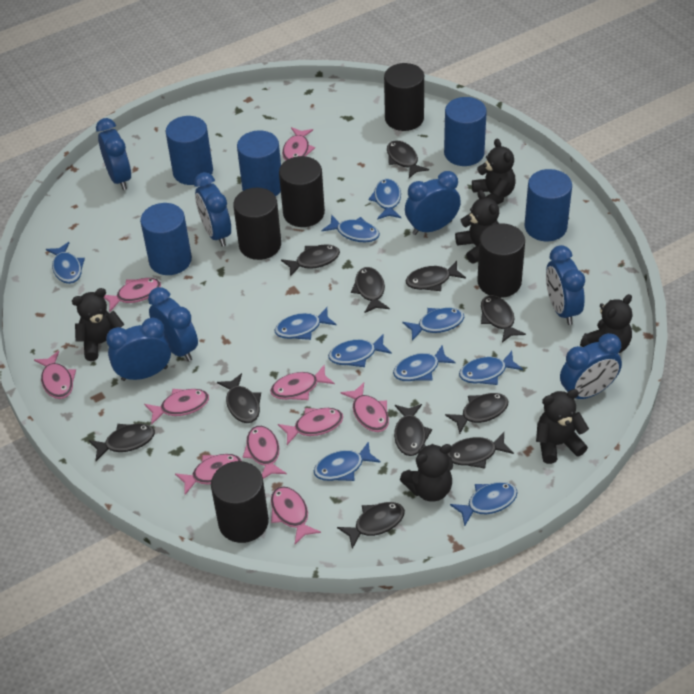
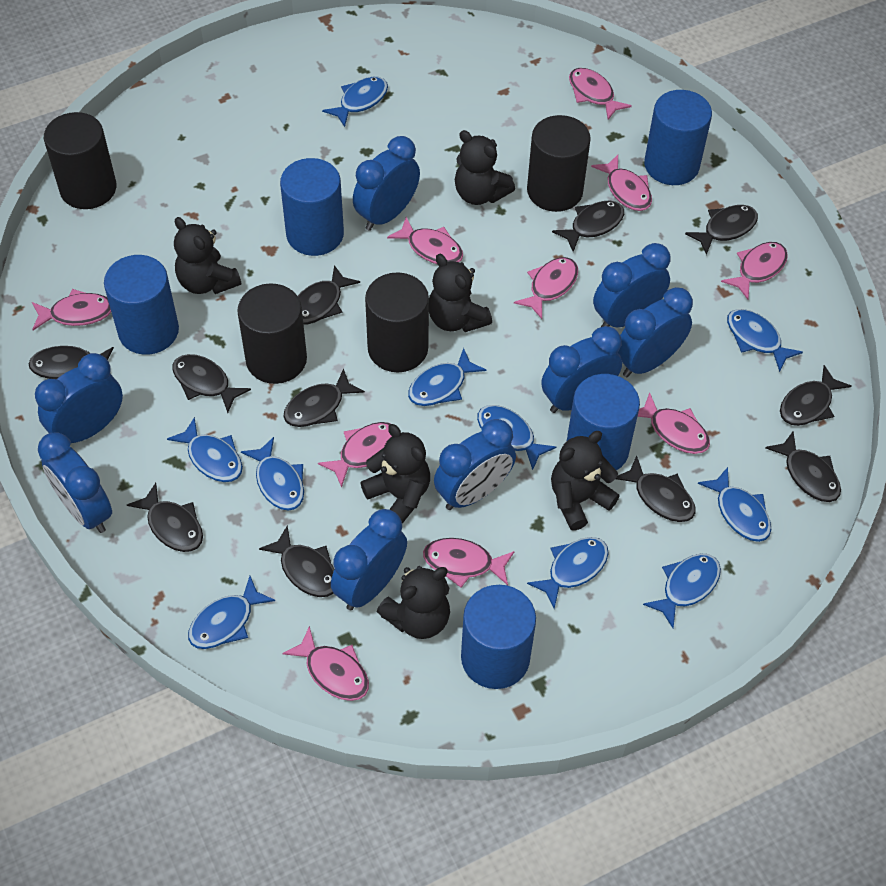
black cylinder: 5 -> 4
blue clock: 7 -> 8

